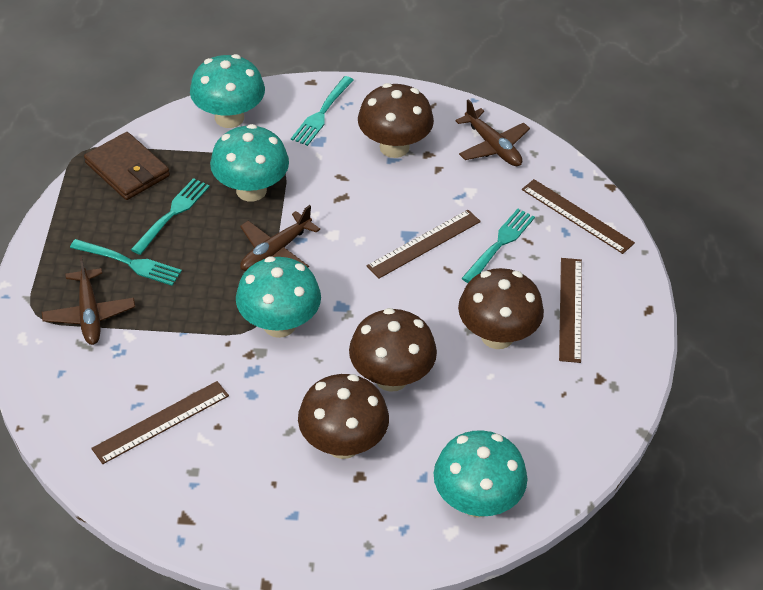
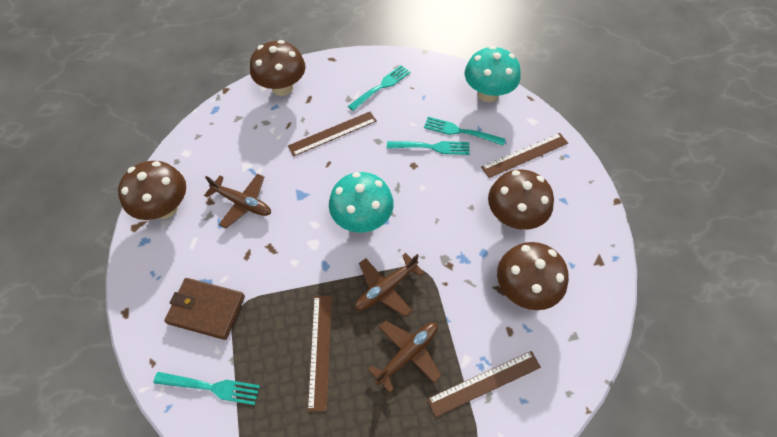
turquoise mushroom: 4 -> 2

